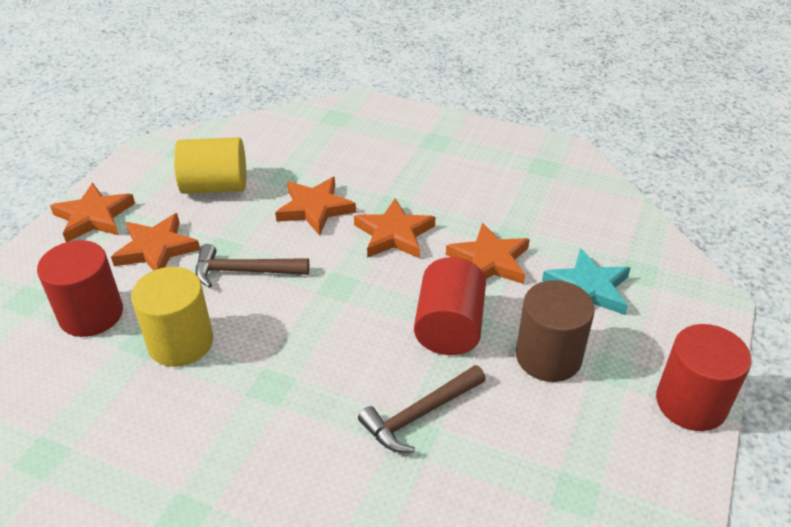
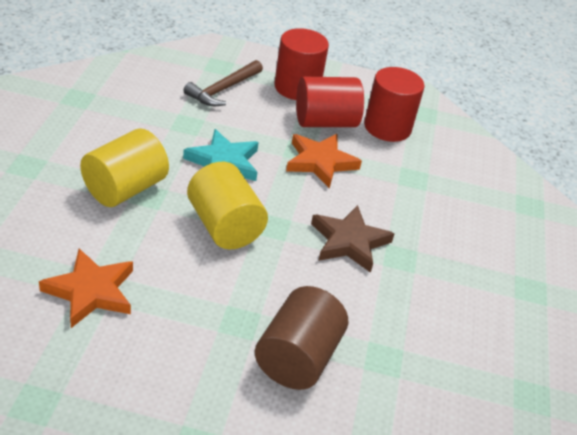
brown hammer: 2 -> 1
brown star: 0 -> 1
orange star: 5 -> 2

